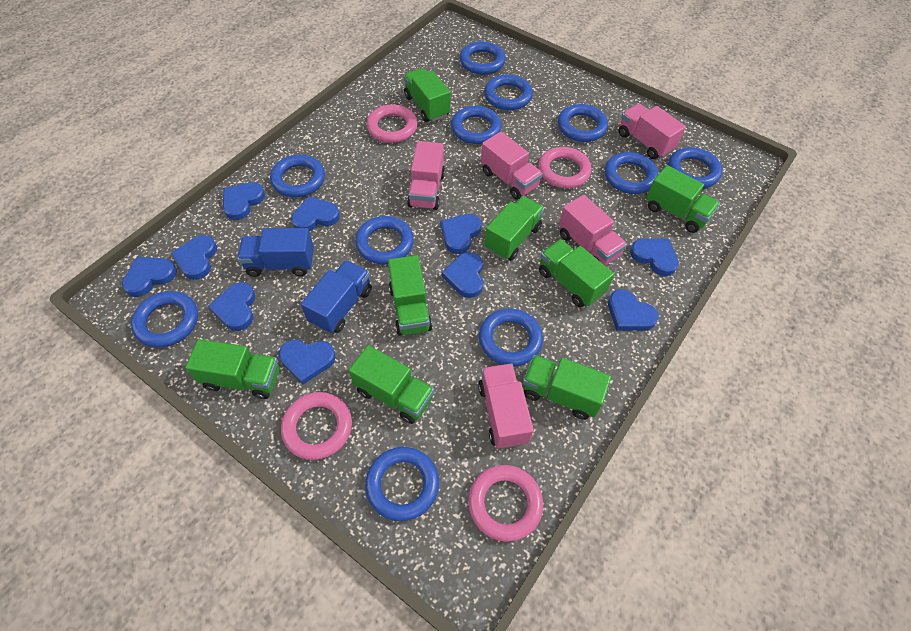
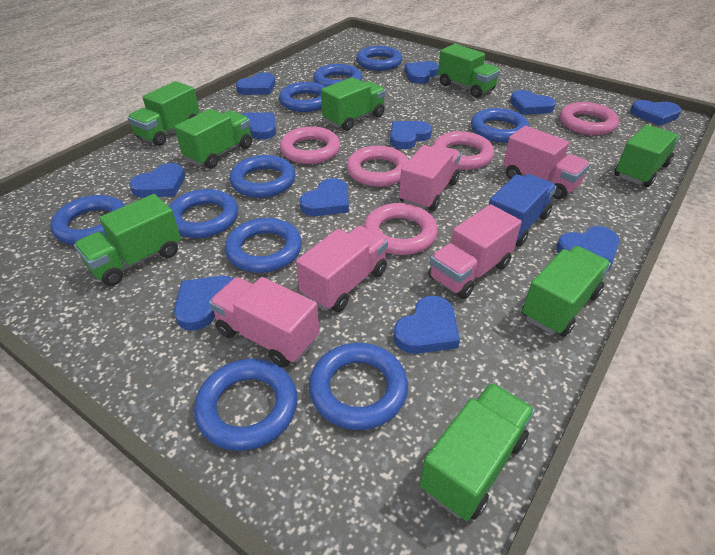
blue heart: 10 -> 11
blue ring: 11 -> 10
blue truck: 2 -> 1
pink ring: 4 -> 5

